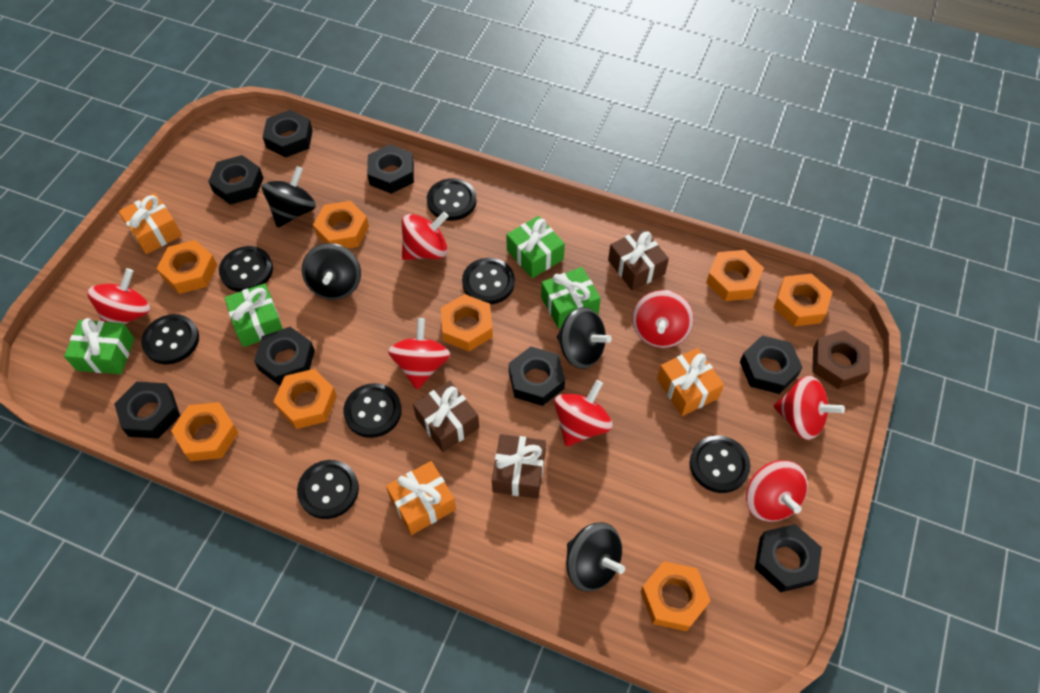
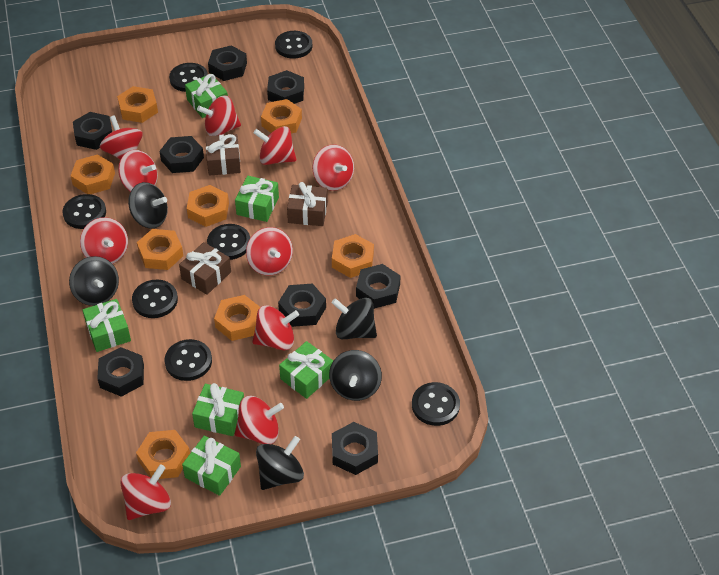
black spinning top: 4 -> 5
brown nut: 1 -> 0
green gift: 4 -> 6
orange gift: 3 -> 0
red spinning top: 7 -> 10

